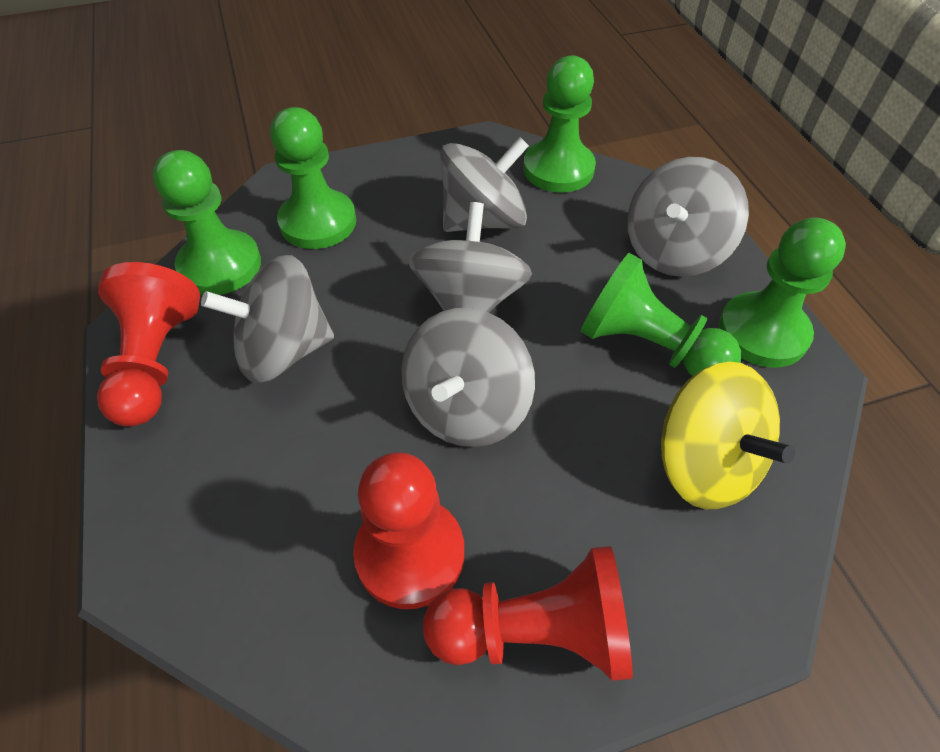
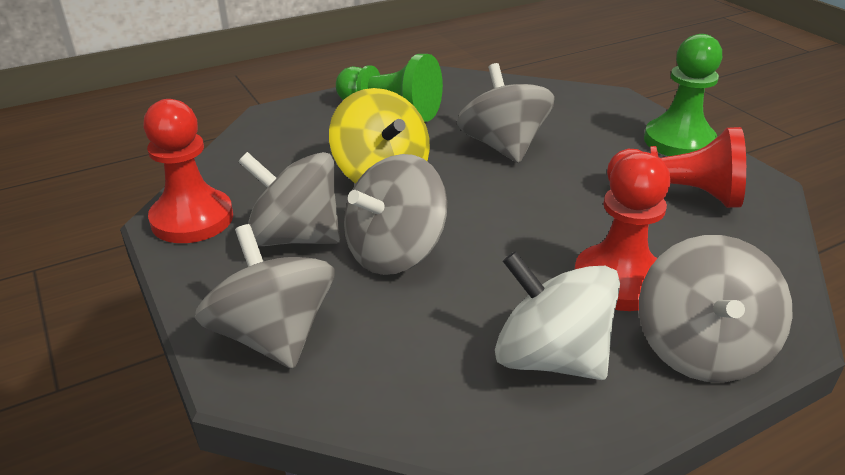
green pawn: 5 -> 2
white spinning top: 0 -> 1

